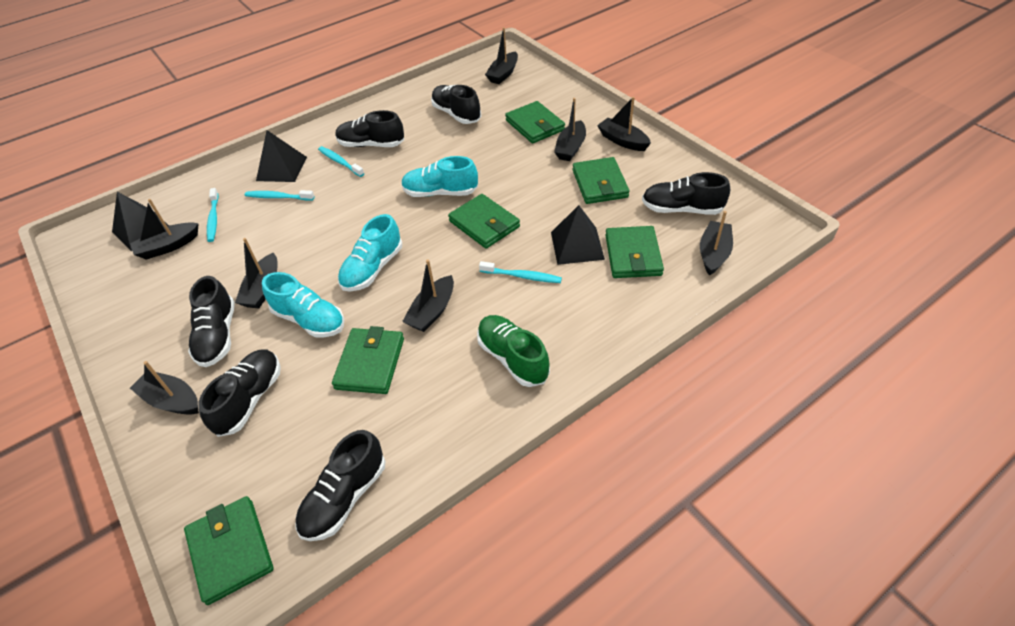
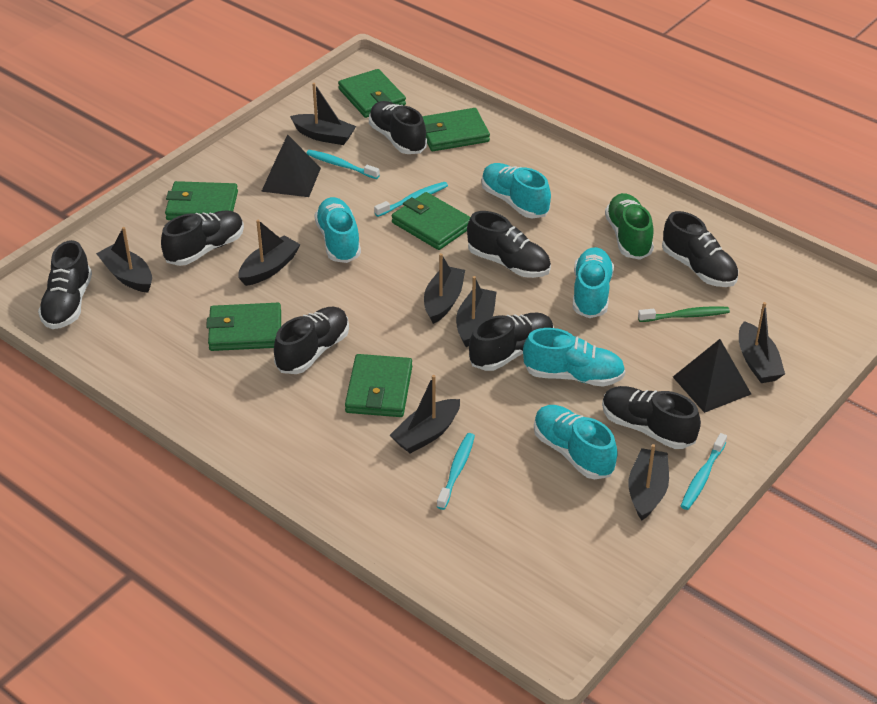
black pyramid: 3 -> 2
black shoe: 6 -> 8
green toothbrush: 0 -> 1
turquoise shoe: 3 -> 5

